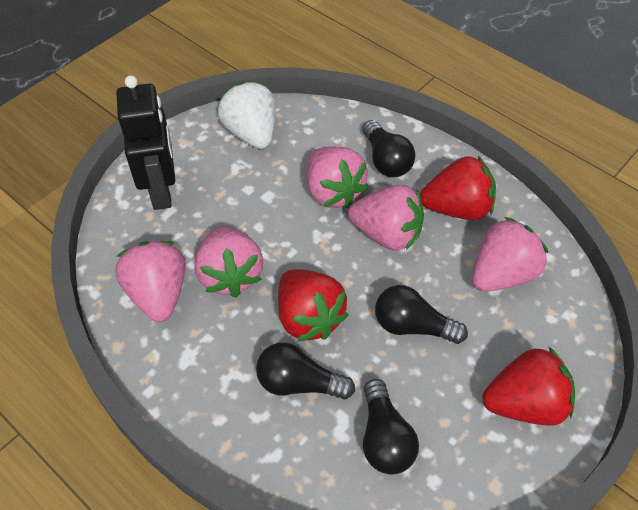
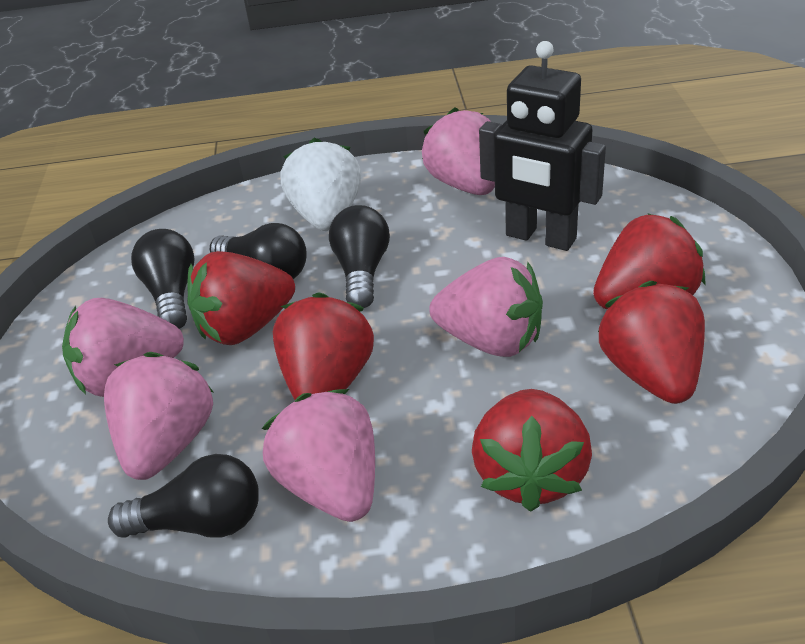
red strawberry: 3 -> 5

